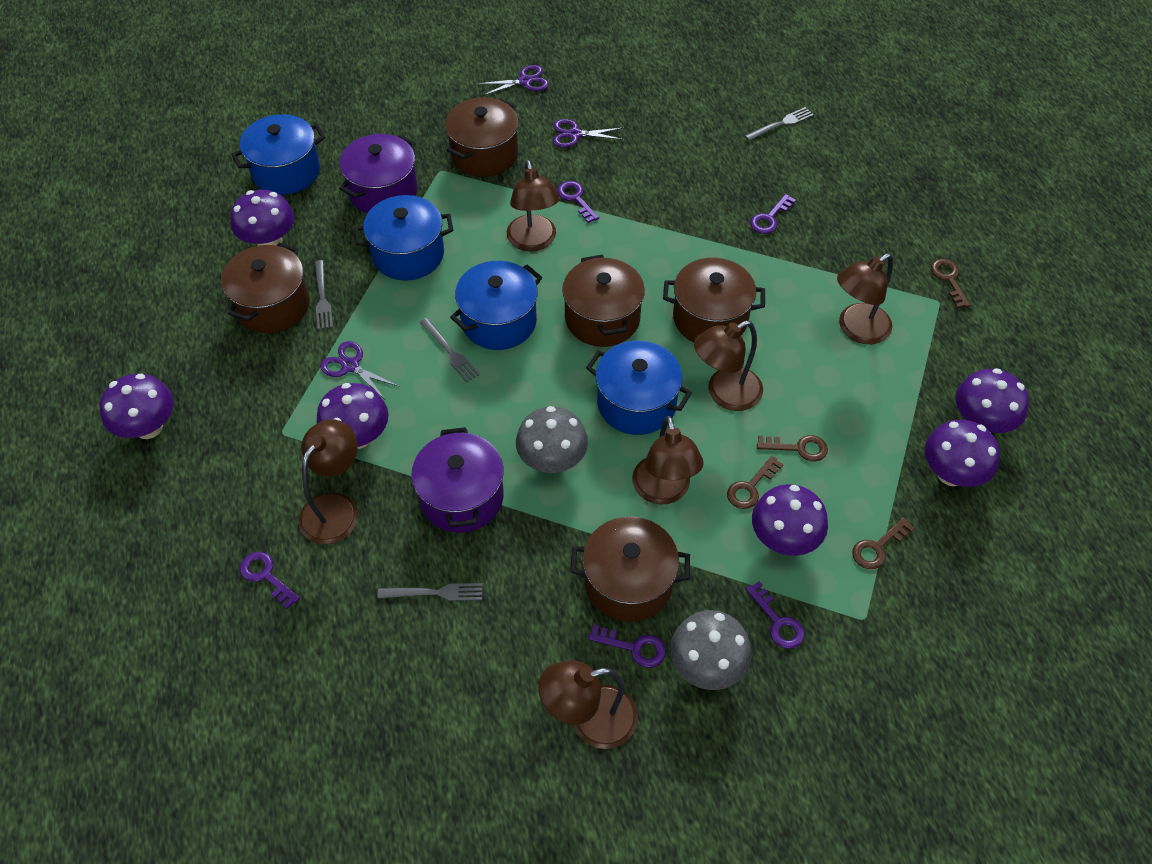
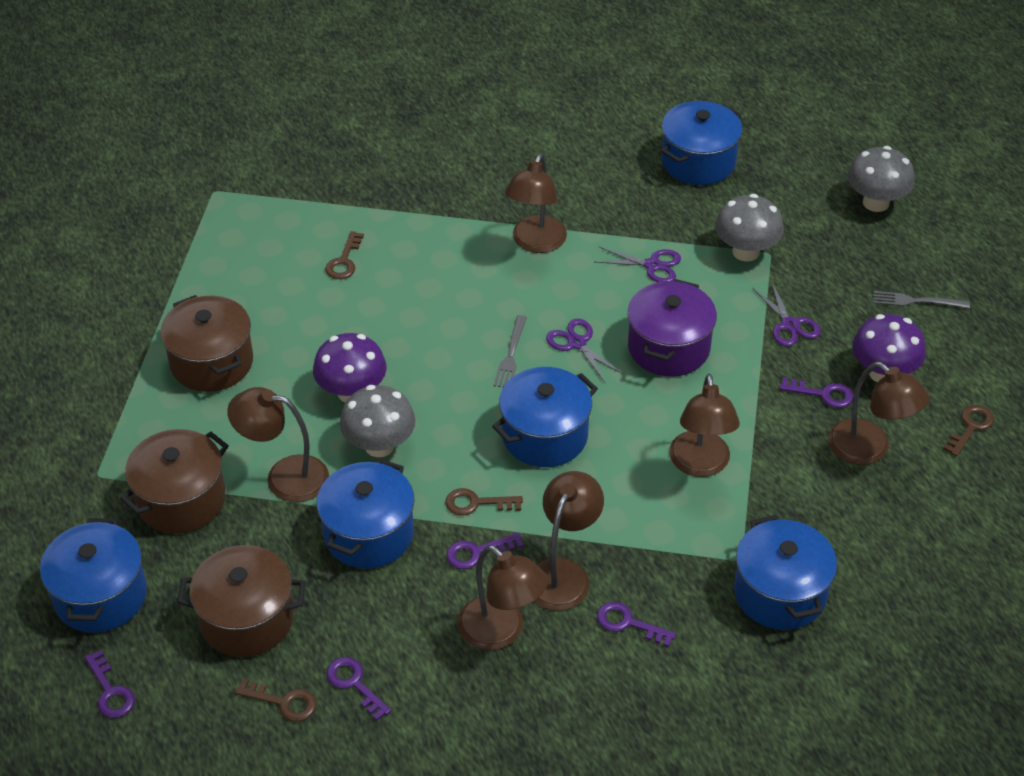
blue pot: 4 -> 5
brown pot: 5 -> 3
grey fork: 4 -> 2
grey mushroom: 2 -> 3
purple mushroom: 6 -> 2
purple pot: 2 -> 1

